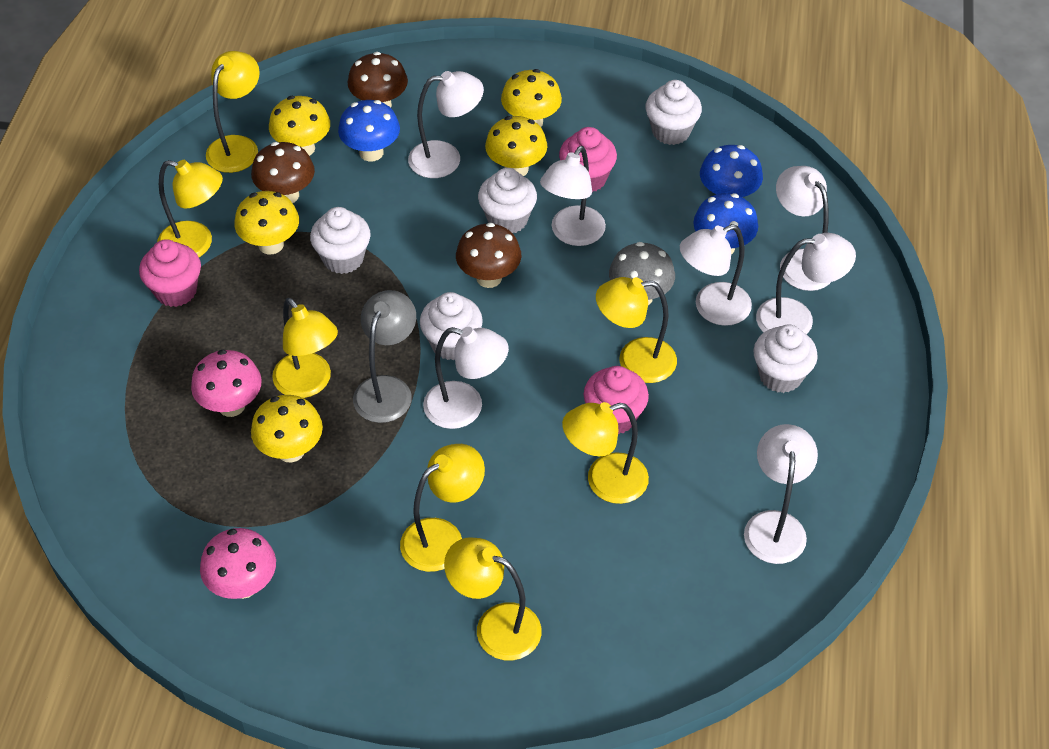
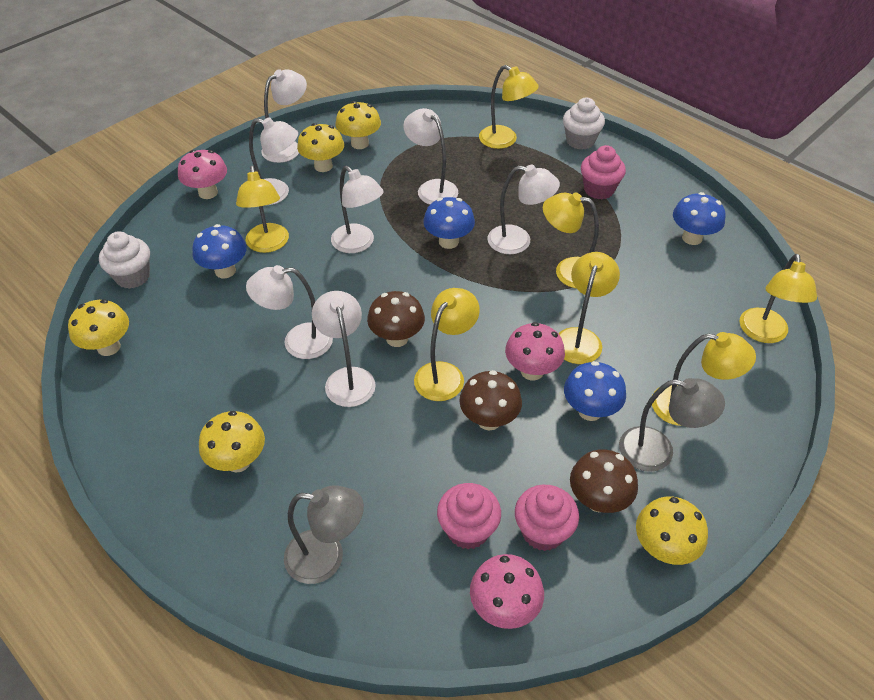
blue mushroom: 3 -> 4
grey lamp: 1 -> 2
grey mushroom: 1 -> 0
pink mushroom: 2 -> 3
white cupcake: 5 -> 2

